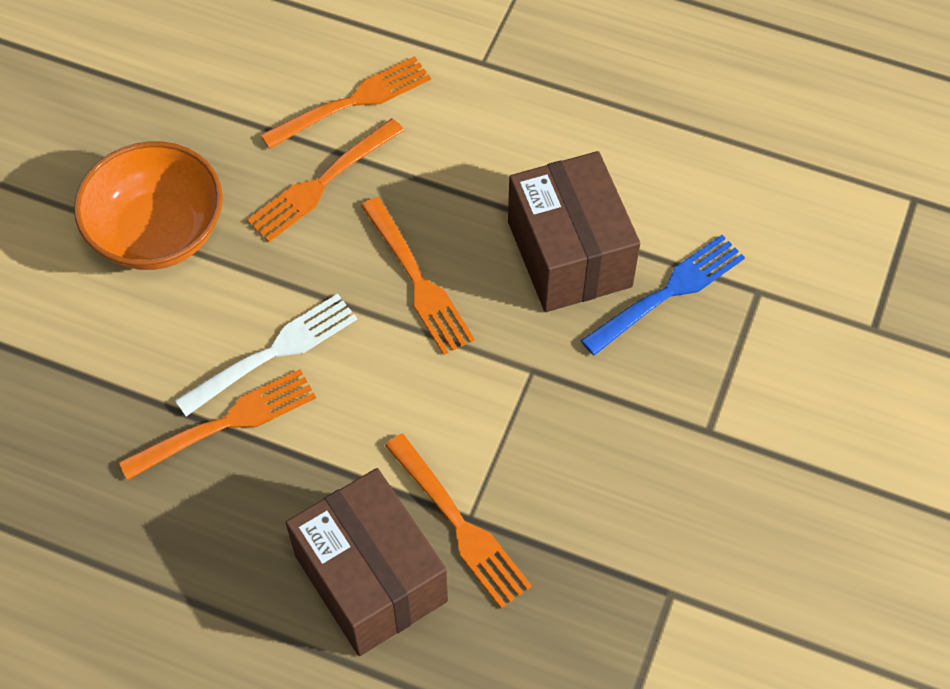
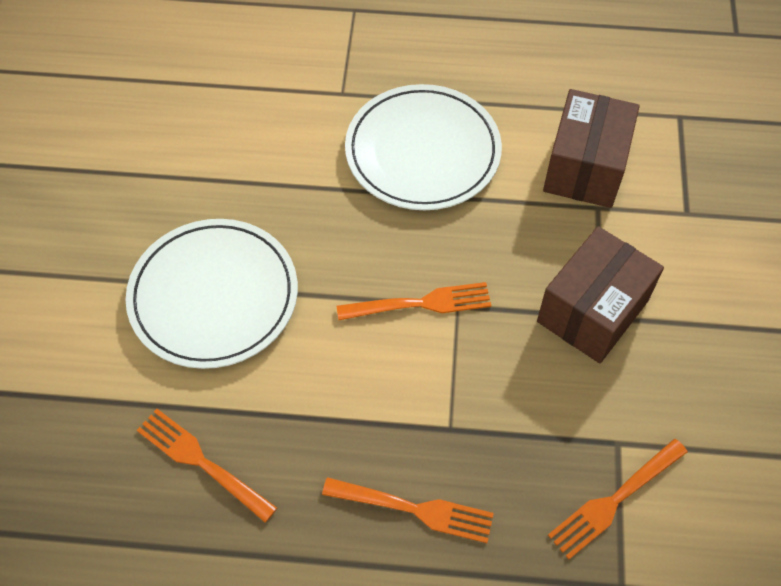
blue fork: 1 -> 0
orange bowl: 1 -> 0
orange fork: 5 -> 4
white fork: 1 -> 0
white plate: 0 -> 2

